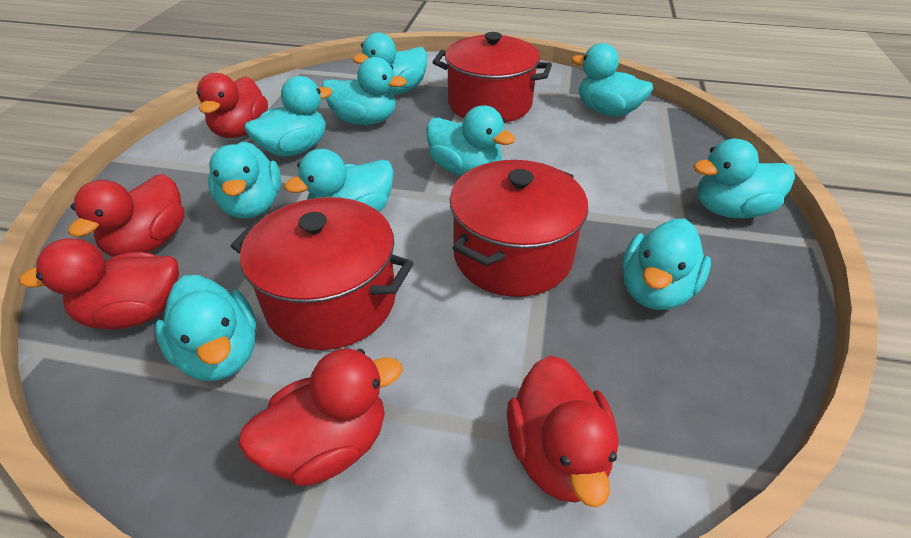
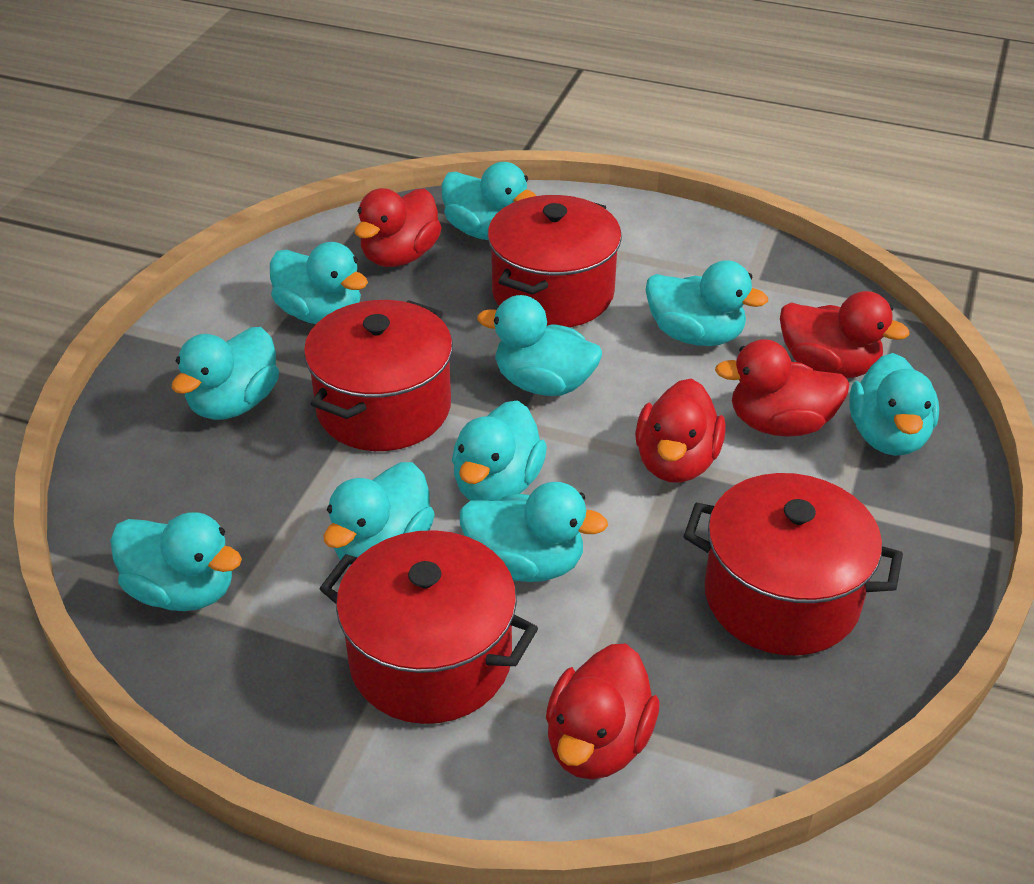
red pot: 3 -> 4

